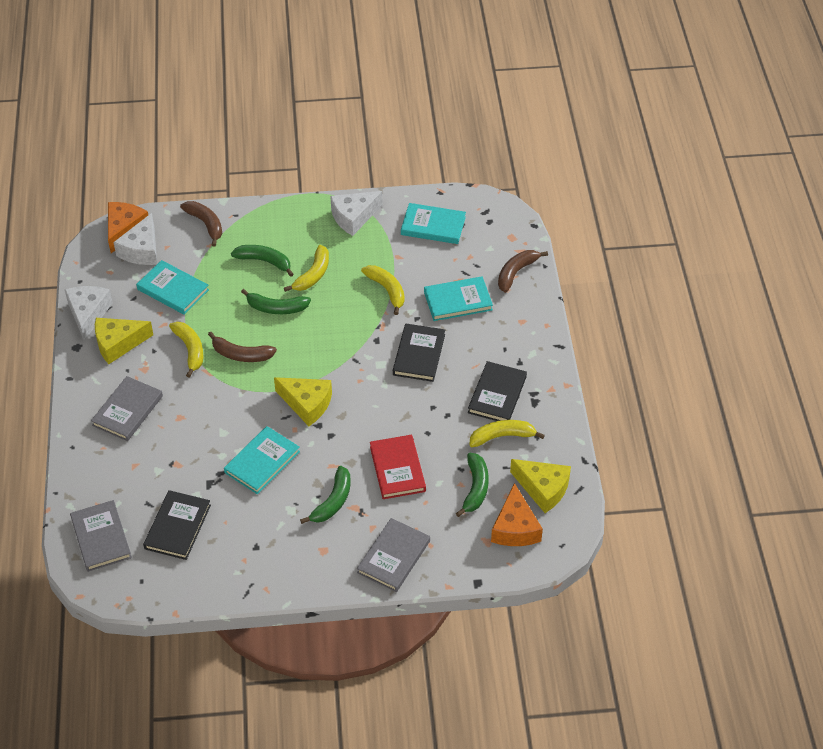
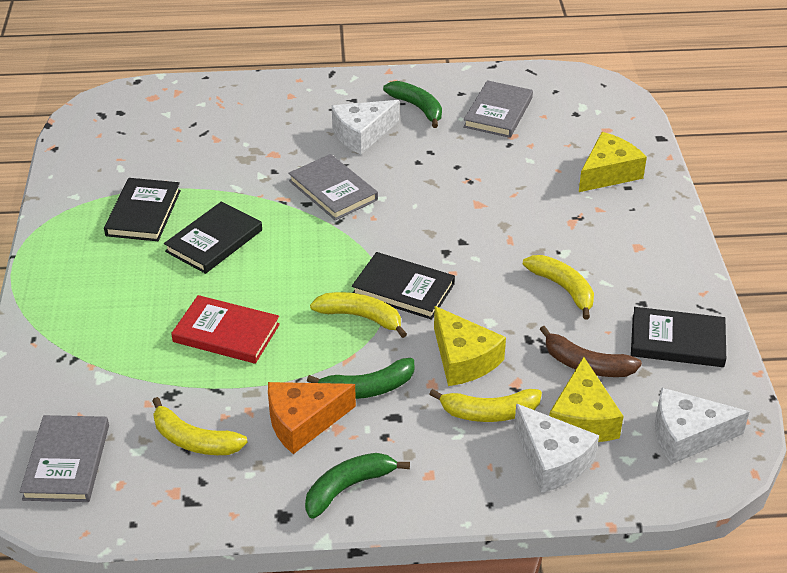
black book: 3 -> 4
brown banana: 3 -> 1
green banana: 4 -> 3
orange cheese: 2 -> 1
turquoise book: 4 -> 0

